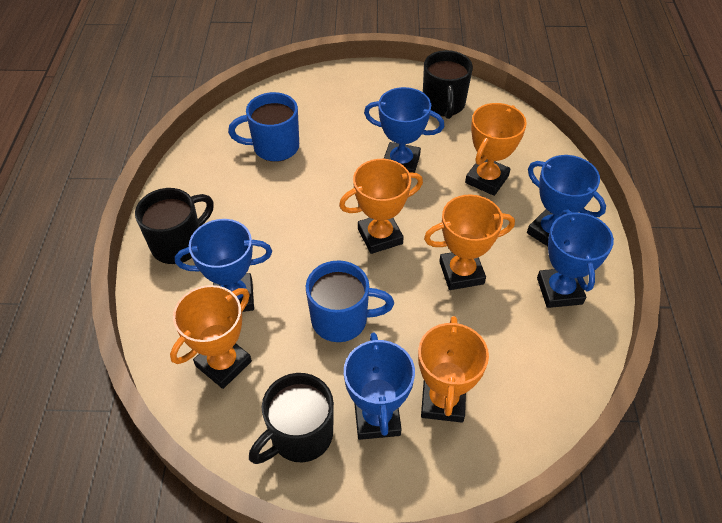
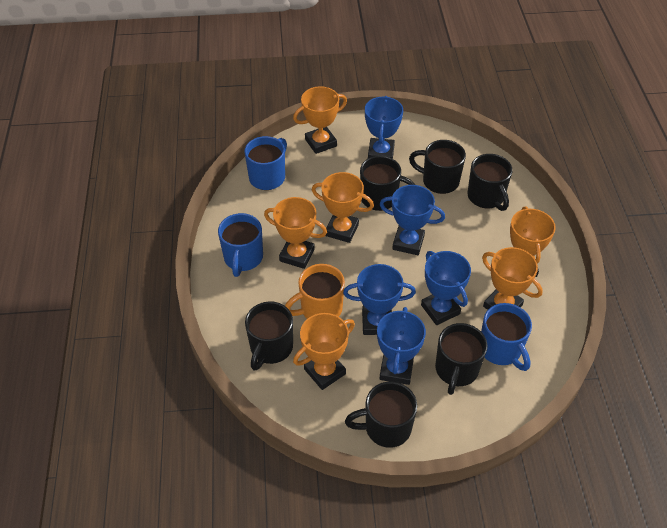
black mug: 3 -> 6
blue mug: 2 -> 3
orange mug: 0 -> 1
orange trophy: 5 -> 6

